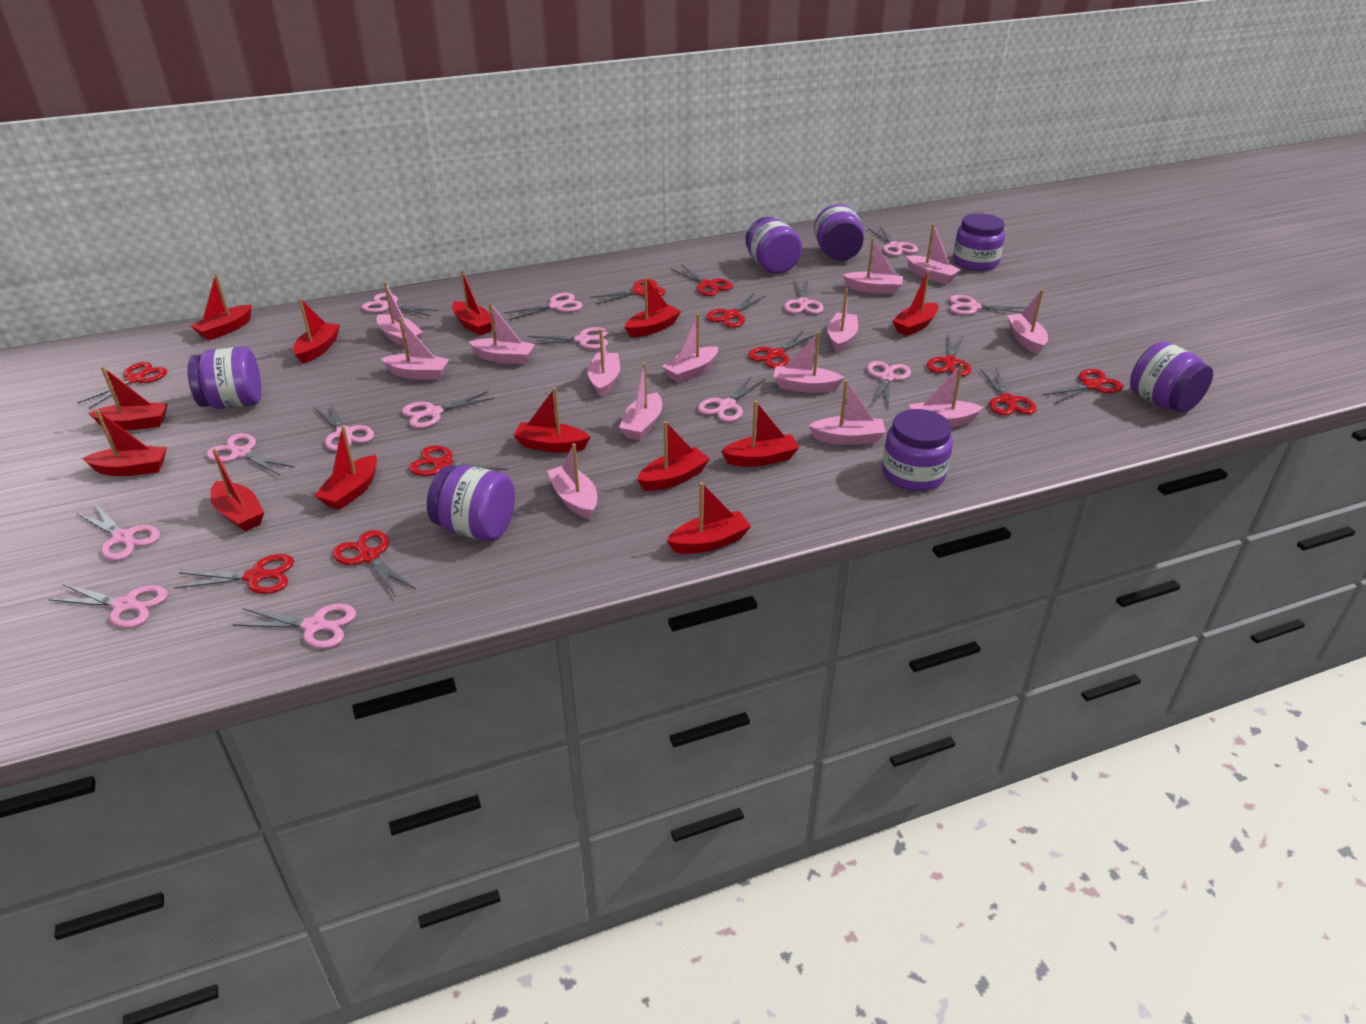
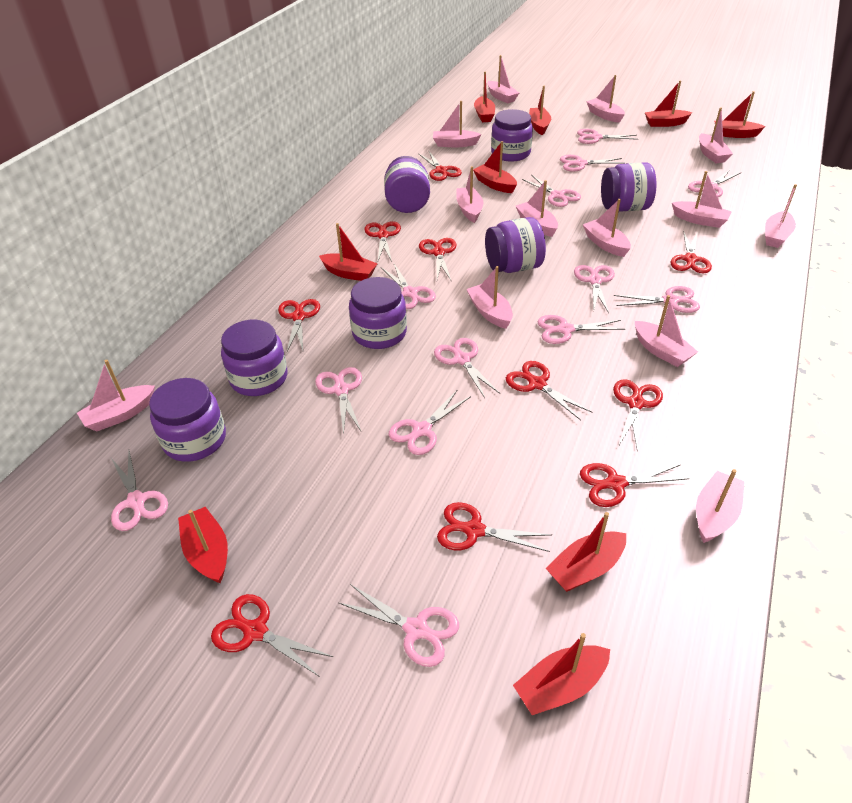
pink boat: 14 -> 13
pink scissors: 14 -> 13
red boat: 13 -> 9
red scissors: 11 -> 10

